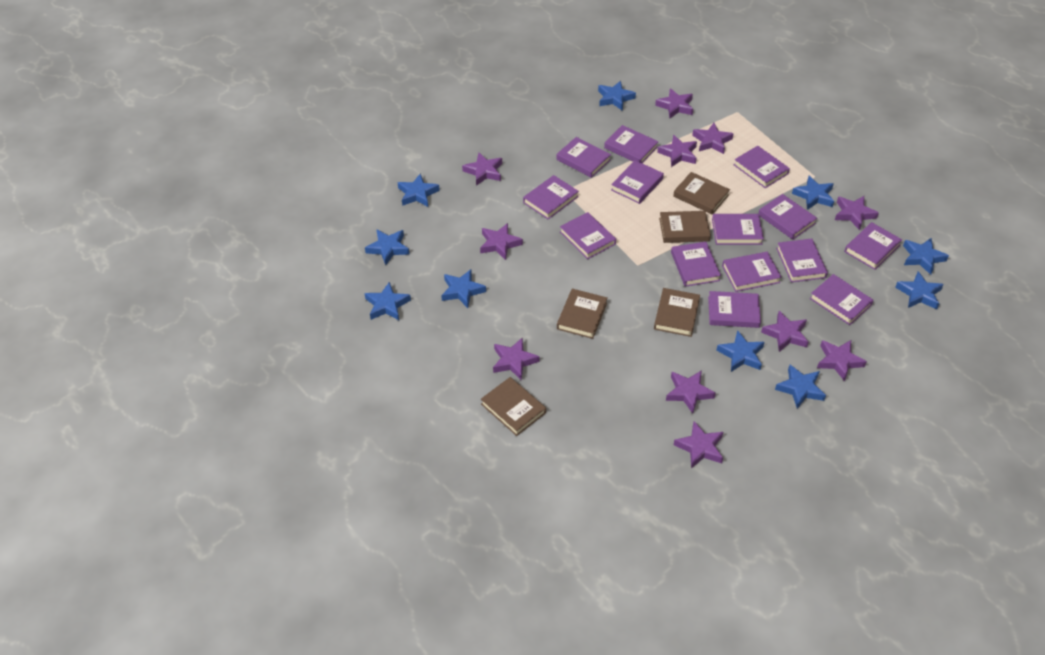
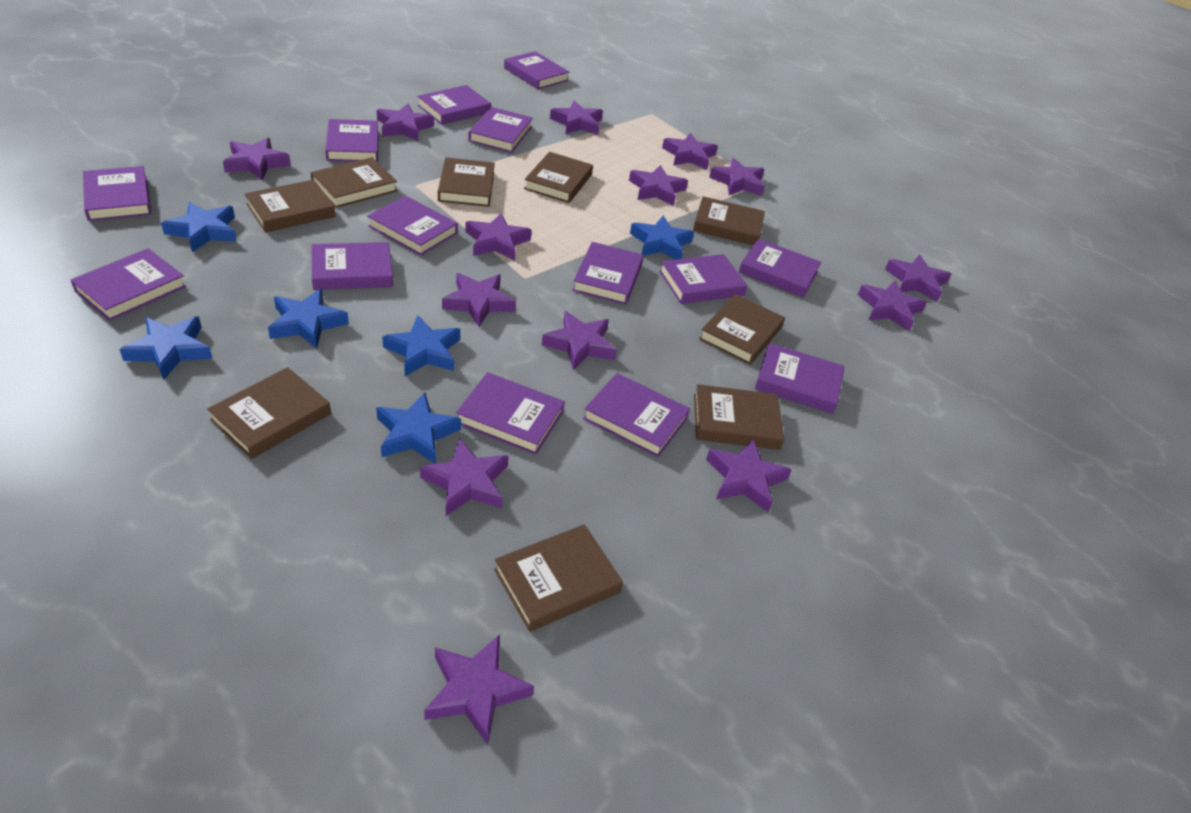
blue star: 10 -> 6
brown book: 5 -> 9
purple star: 11 -> 14

